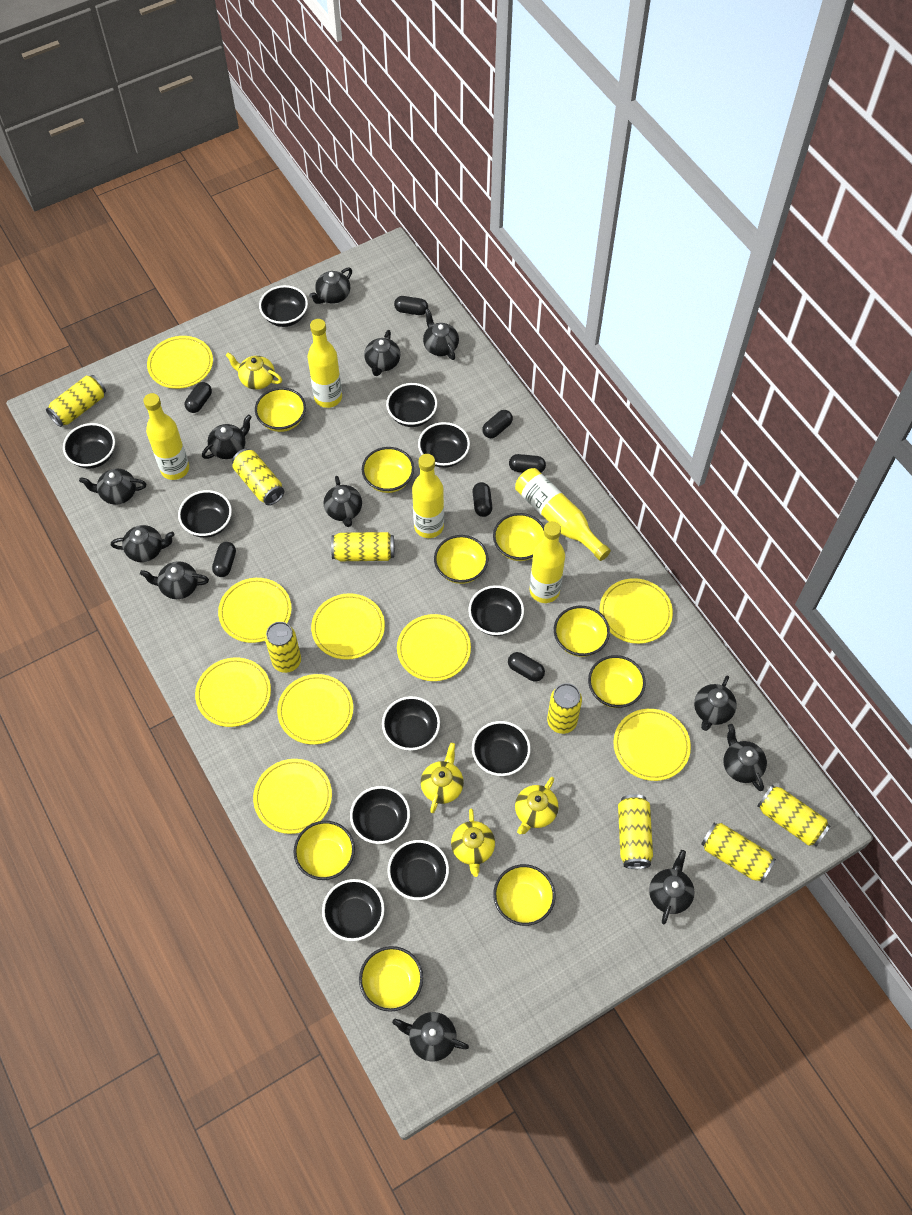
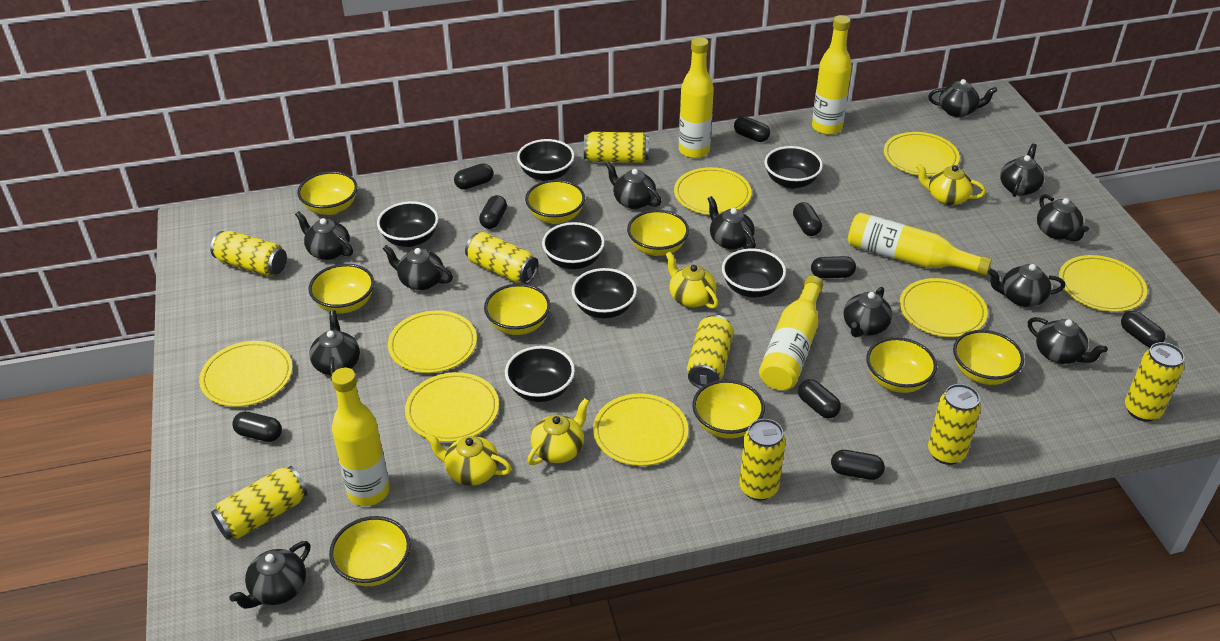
black bowl: 11 -> 7
black capsule: 7 -> 9
yellow plate: 9 -> 8

